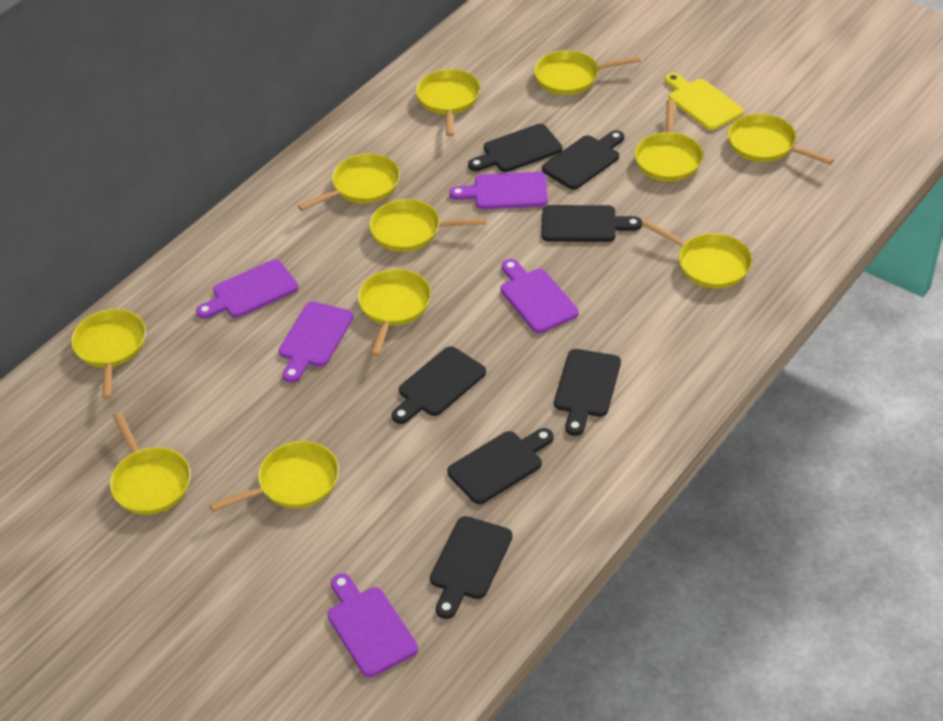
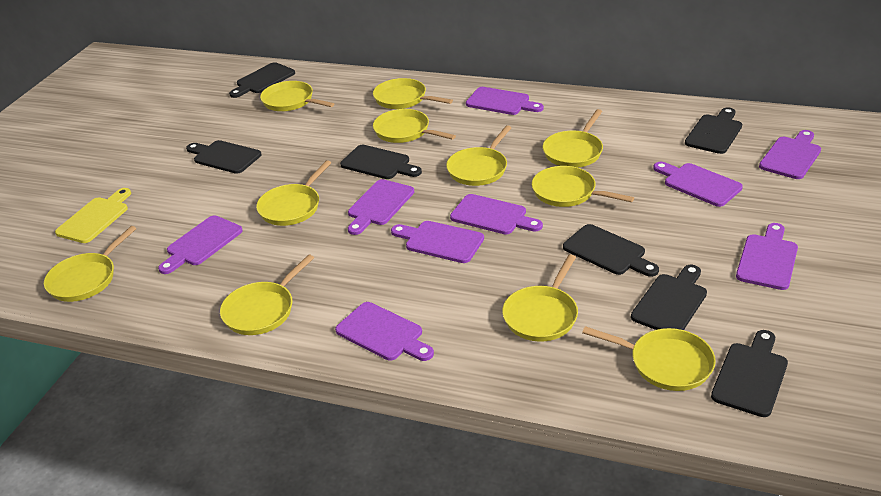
purple cutting board: 5 -> 9

